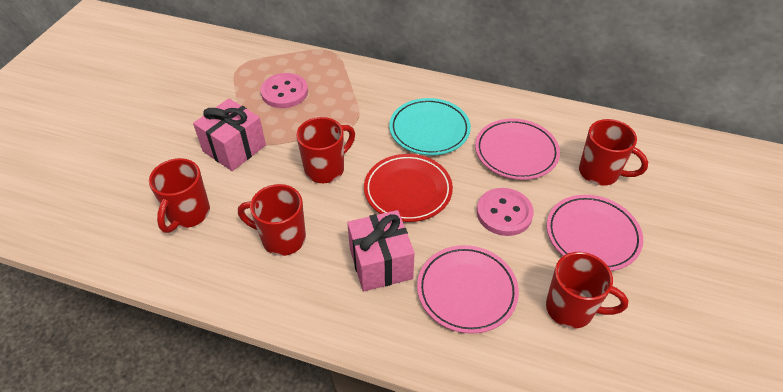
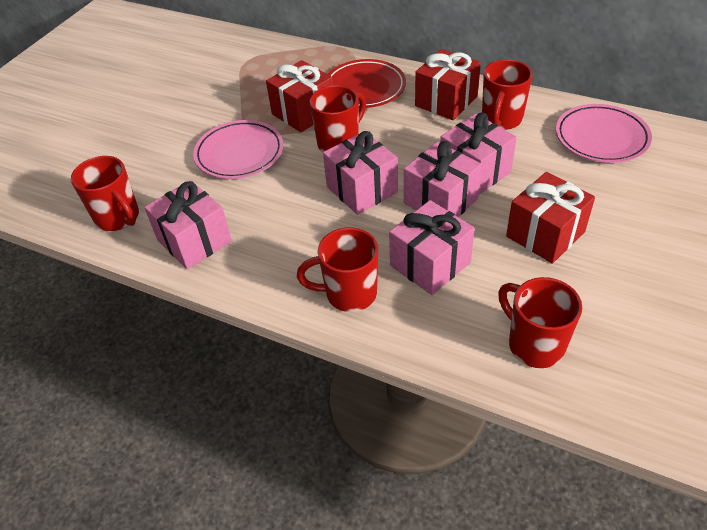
pink button: 2 -> 0
pink gift: 2 -> 5
pink plate: 3 -> 2
red gift: 0 -> 3
turquoise plate: 1 -> 0

